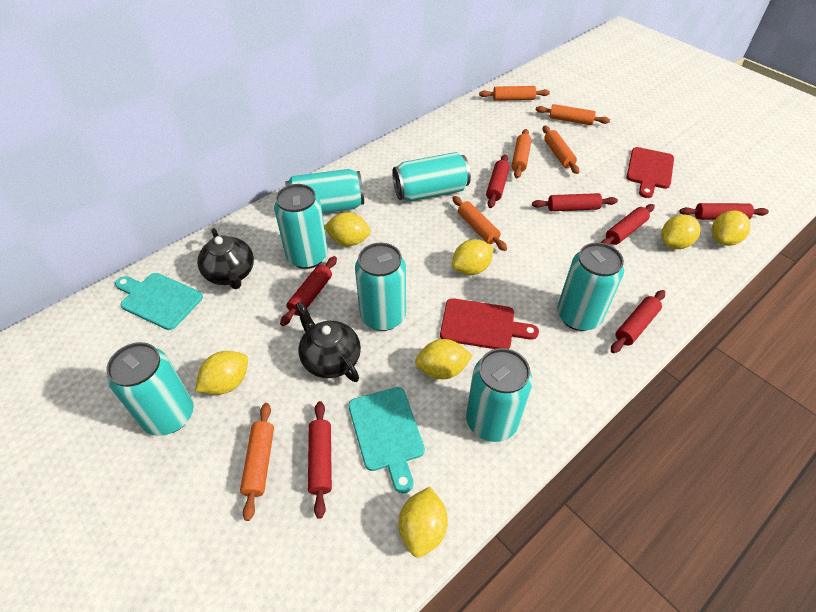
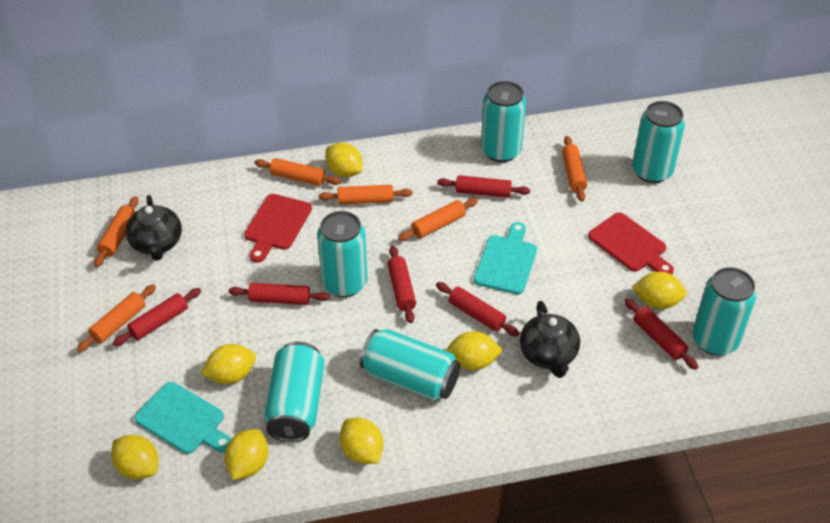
red rolling pin: 7 -> 6
turquoise can: 7 -> 6

